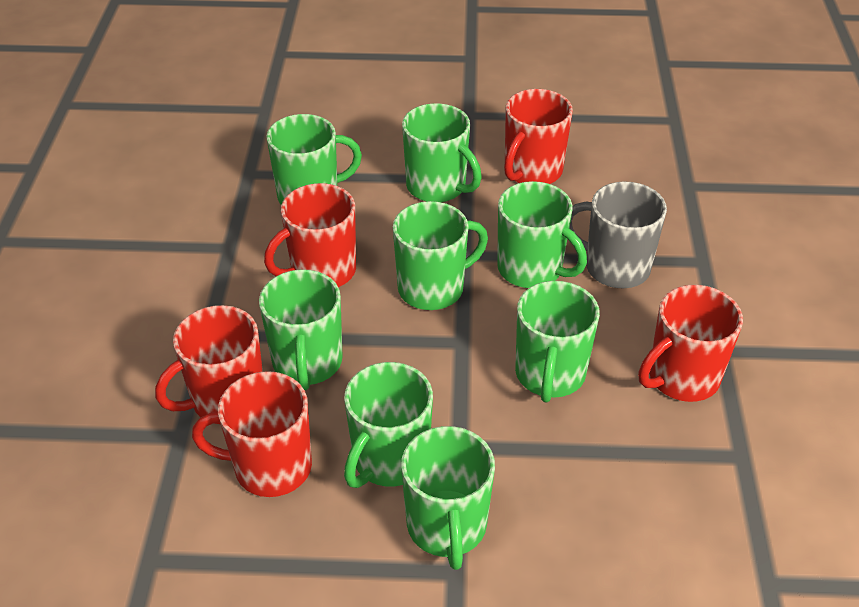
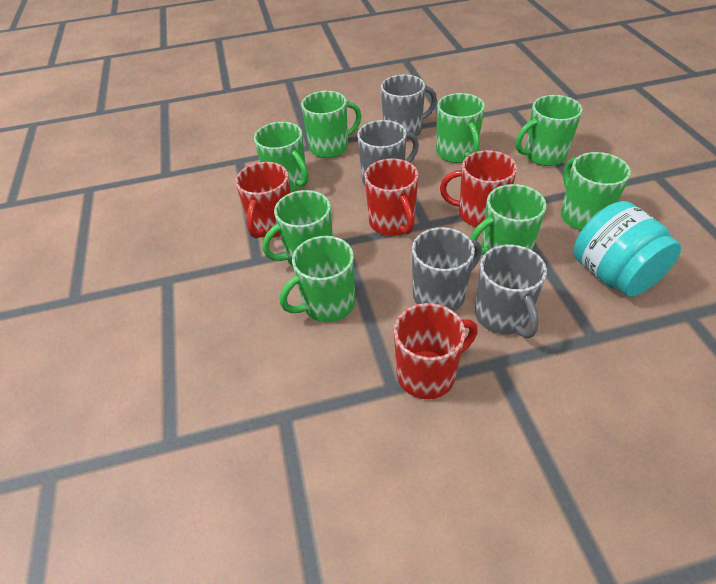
grey mug: 1 -> 4
red mug: 5 -> 4
turquoise jar: 0 -> 1

